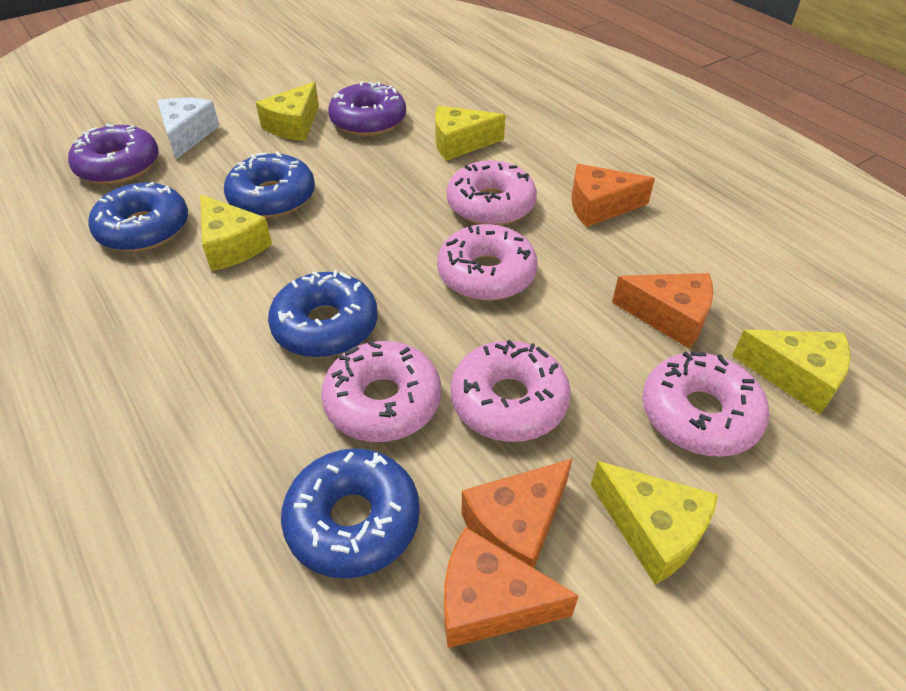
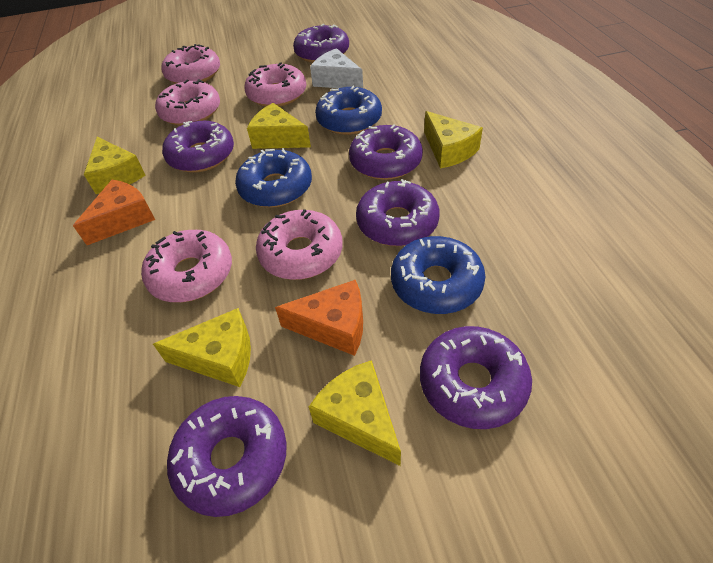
blue donut: 4 -> 3
orange cheese: 4 -> 2
purple donut: 2 -> 6

